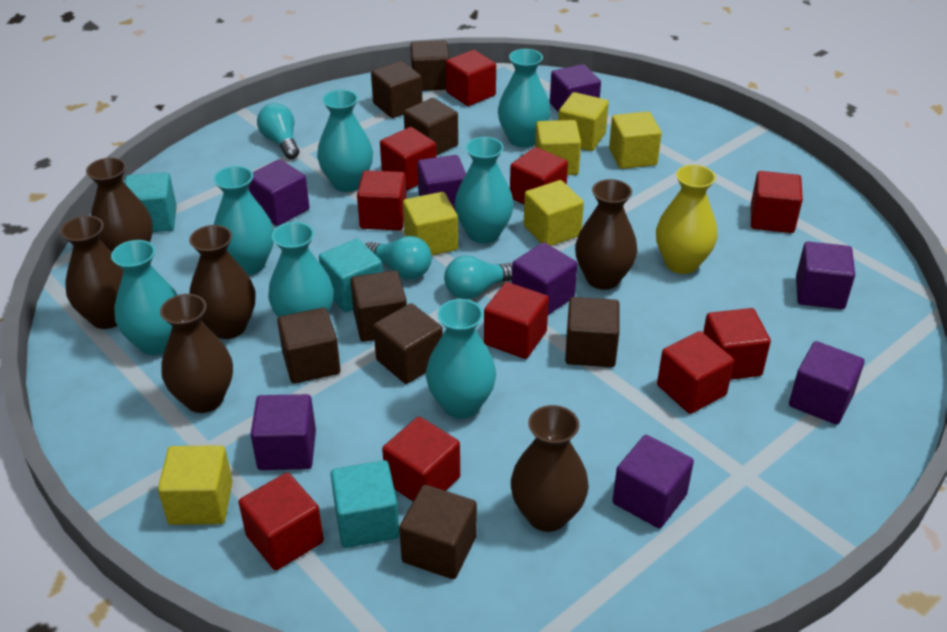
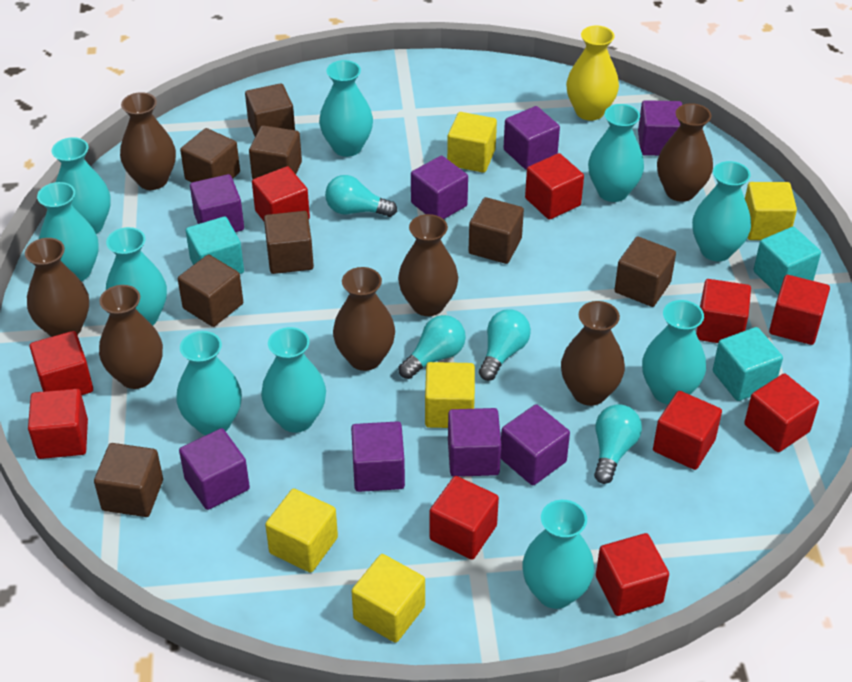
brown vase: 6 -> 7
turquoise light bulb: 3 -> 4
turquoise vase: 7 -> 10
yellow cube: 6 -> 5

